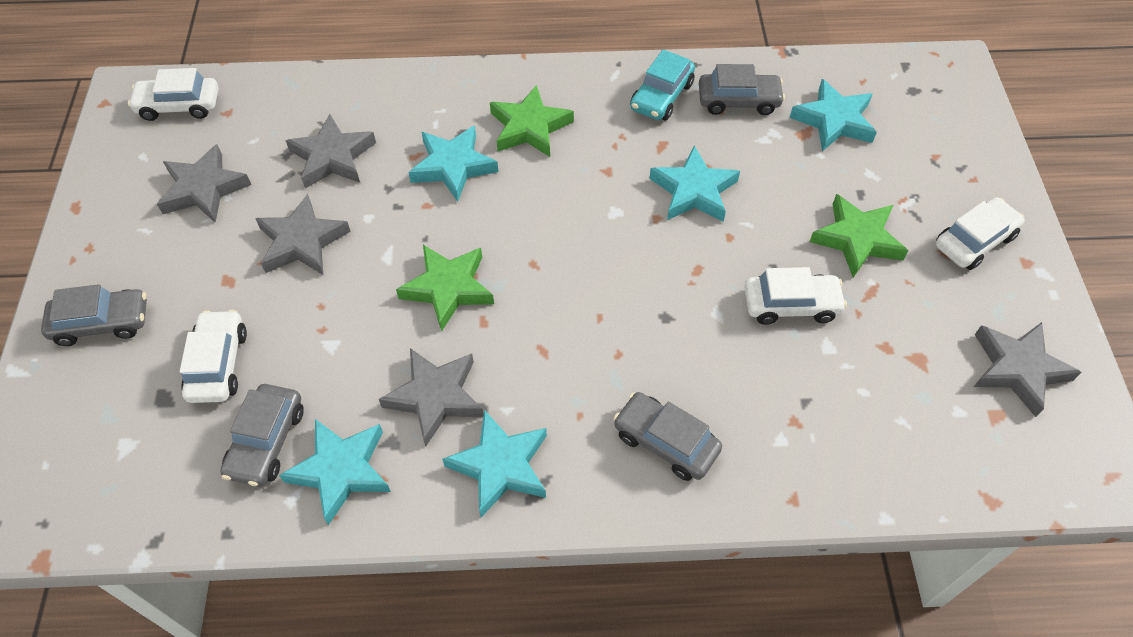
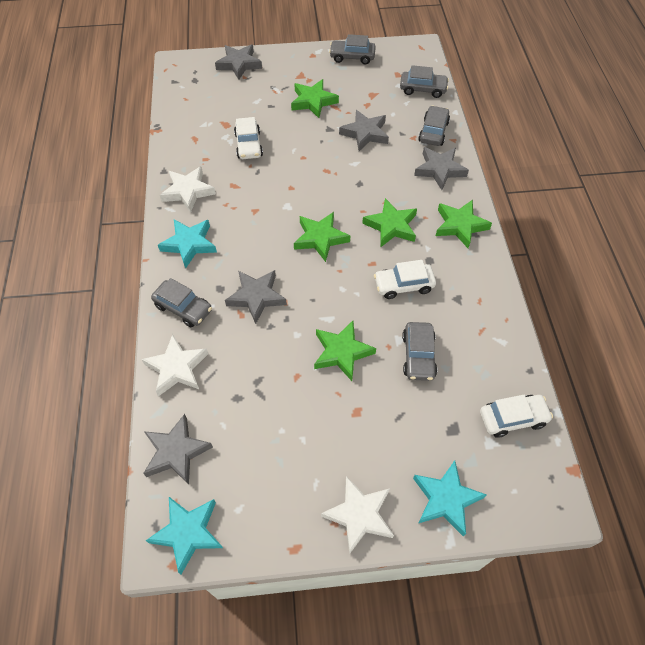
green star: 3 -> 5
grey car: 4 -> 5
turquoise car: 1 -> 0
turquoise star: 5 -> 3
white car: 4 -> 3
white star: 0 -> 3

